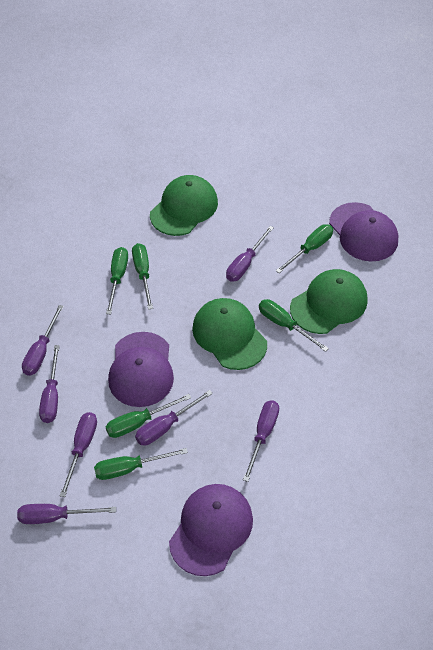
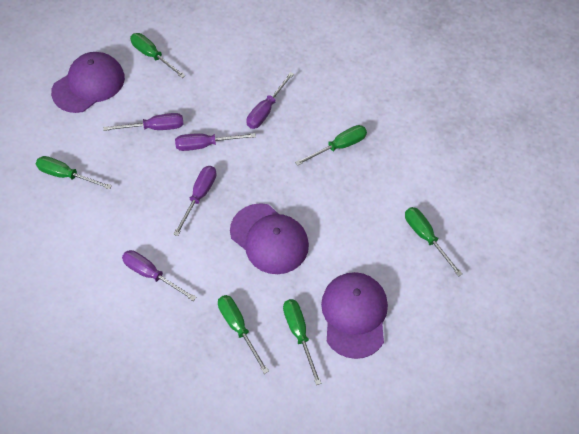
green cap: 3 -> 0
purple screwdriver: 7 -> 5

